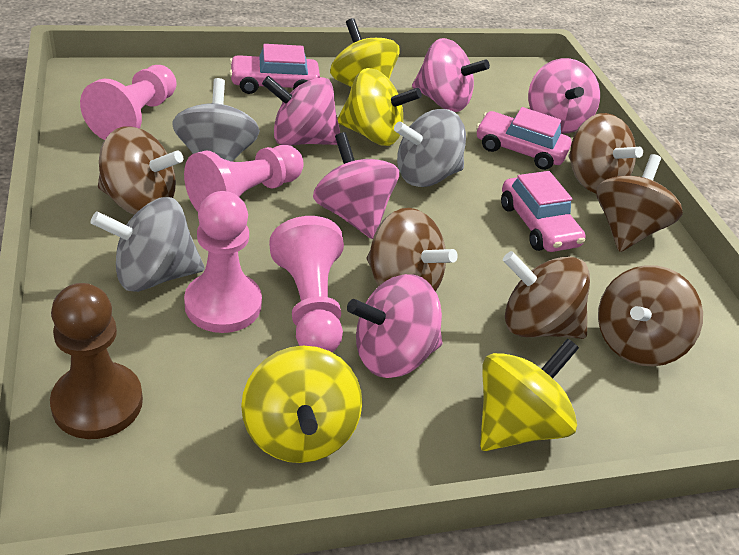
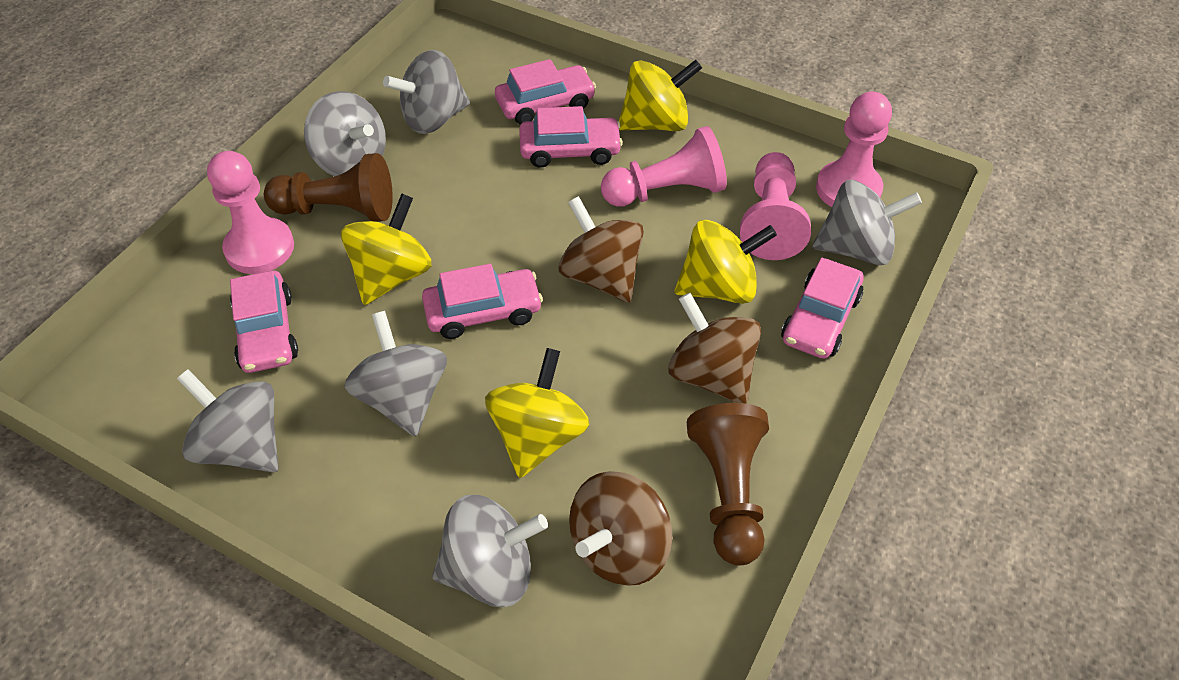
brown pawn: 1 -> 2
brown spinning top: 6 -> 3
grey spinning top: 3 -> 6
pink car: 3 -> 5
pink spinning top: 5 -> 0

